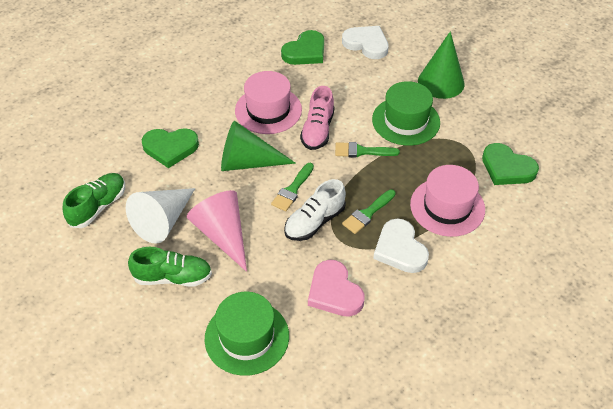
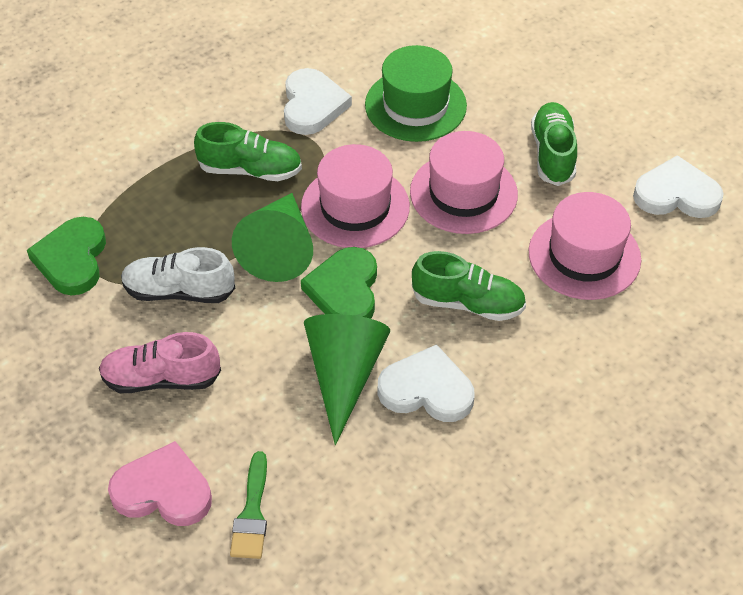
green brush: 3 -> 1
green hat: 2 -> 1
green heart: 3 -> 2
green shoe: 2 -> 3
pink cone: 1 -> 0
pink hat: 2 -> 3
white cone: 1 -> 0
white heart: 2 -> 3

